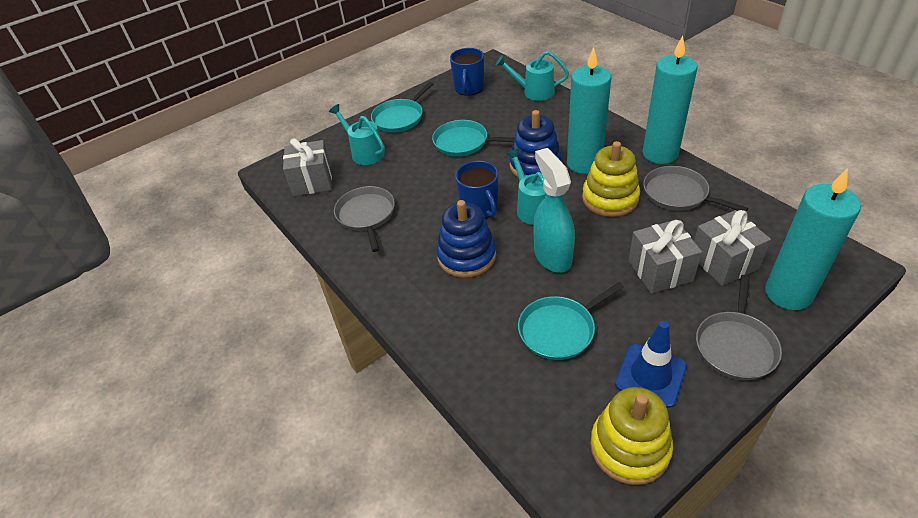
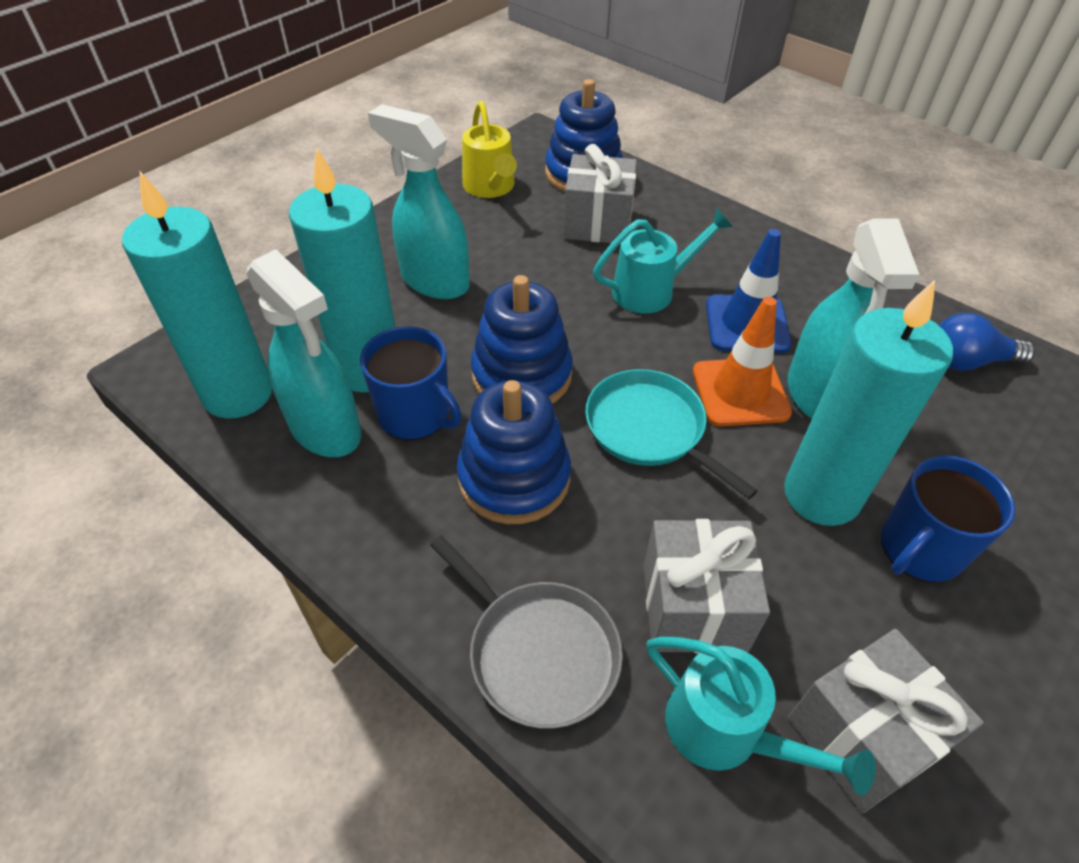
blue light bulb: 0 -> 1
blue stacking toy: 2 -> 3
grey pan: 3 -> 1
orange traffic cone: 0 -> 1
turquoise pan: 3 -> 1
turquoise spray bottle: 1 -> 3
turquoise watering can: 3 -> 2
yellow stacking toy: 2 -> 0
yellow watering can: 0 -> 1

